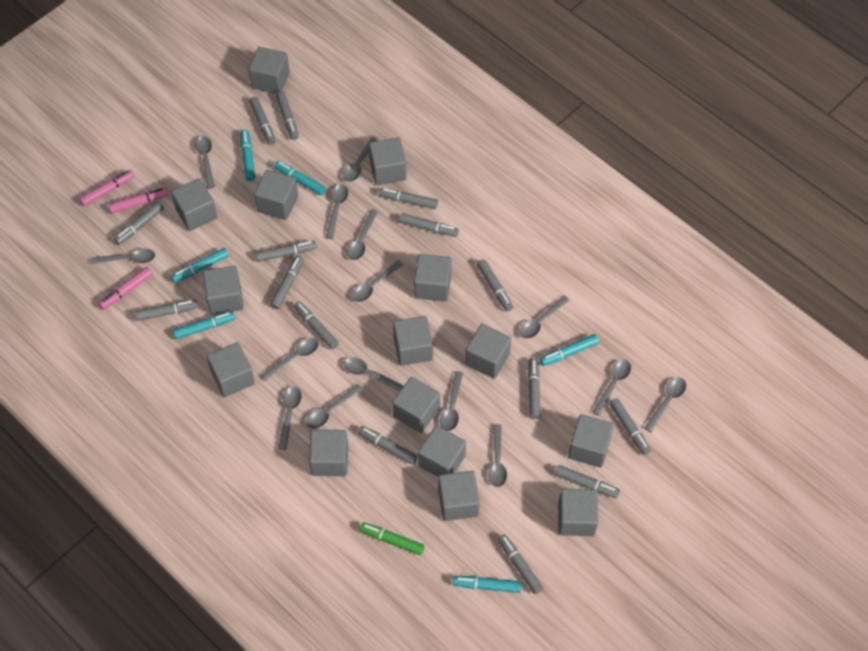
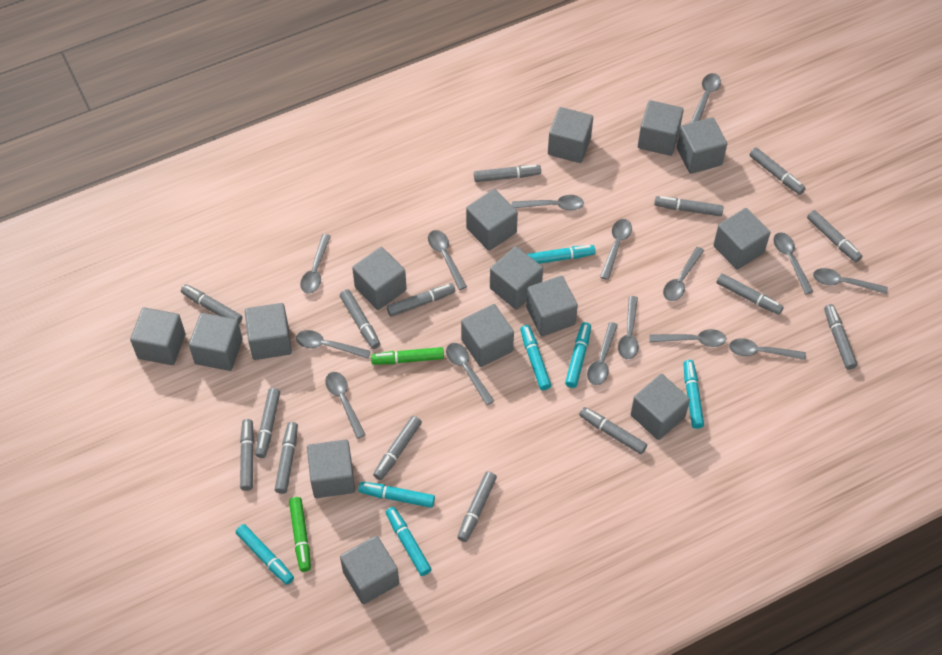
green marker: 1 -> 2
pink marker: 3 -> 0
turquoise marker: 6 -> 7

